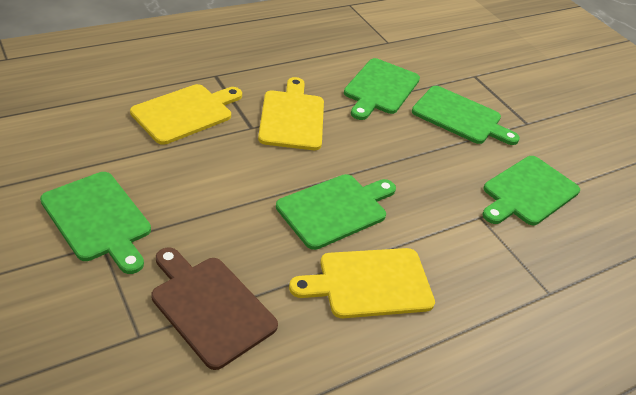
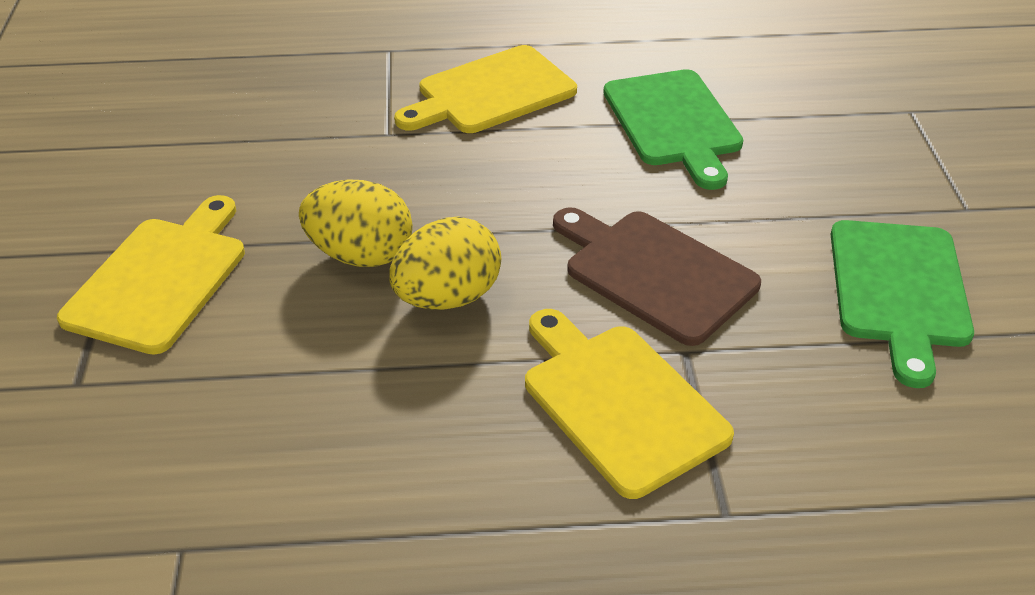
green cutting board: 5 -> 2
yellow egg: 0 -> 2

